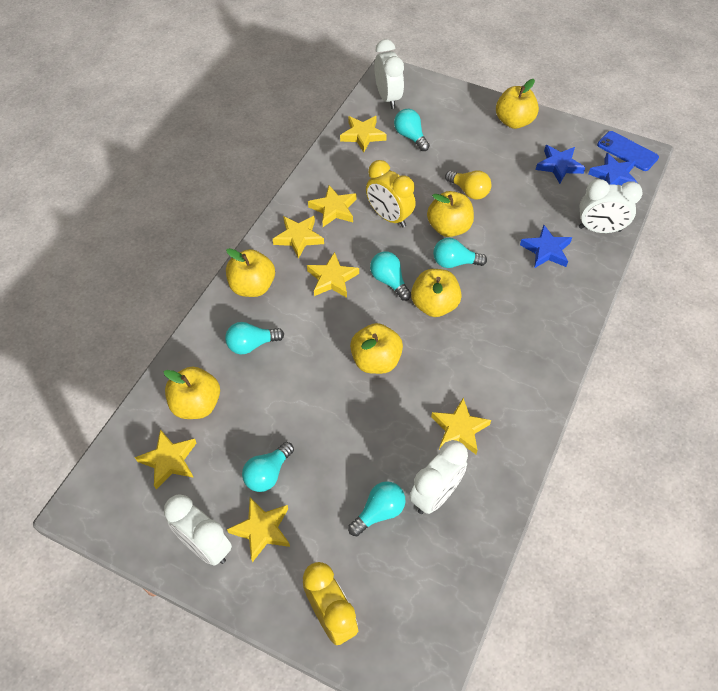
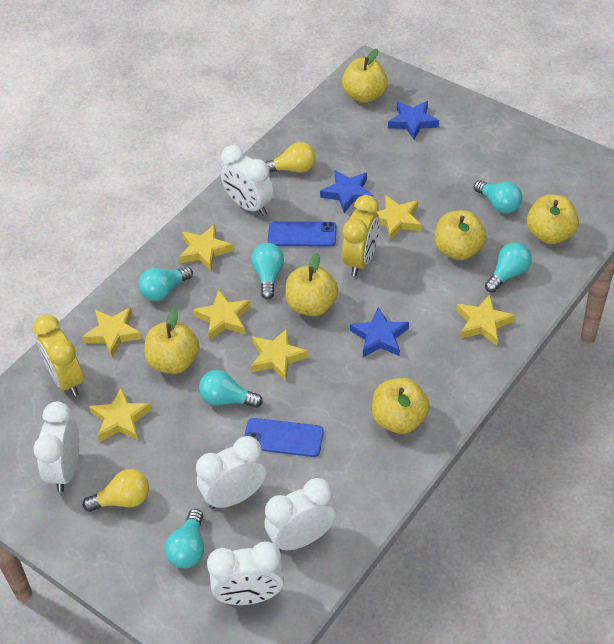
blue phone: 1 -> 2
white clock: 4 -> 5
yellow light bulb: 1 -> 2

